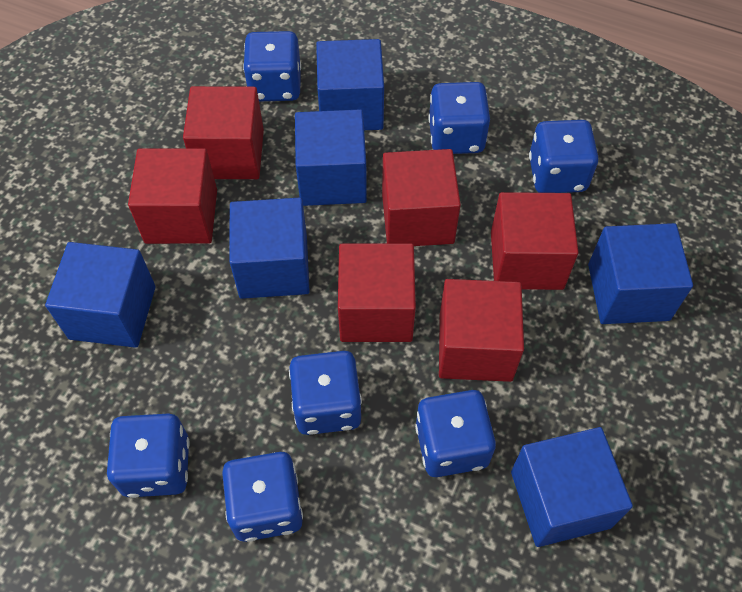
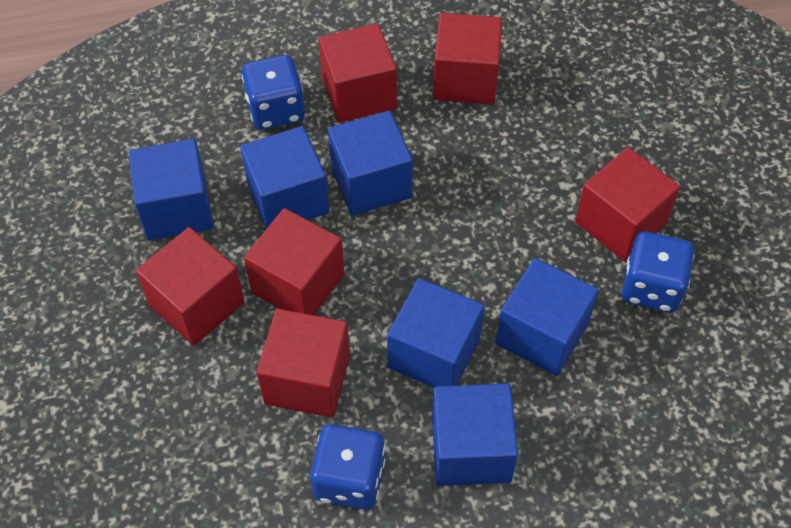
blue dice: 7 -> 3

